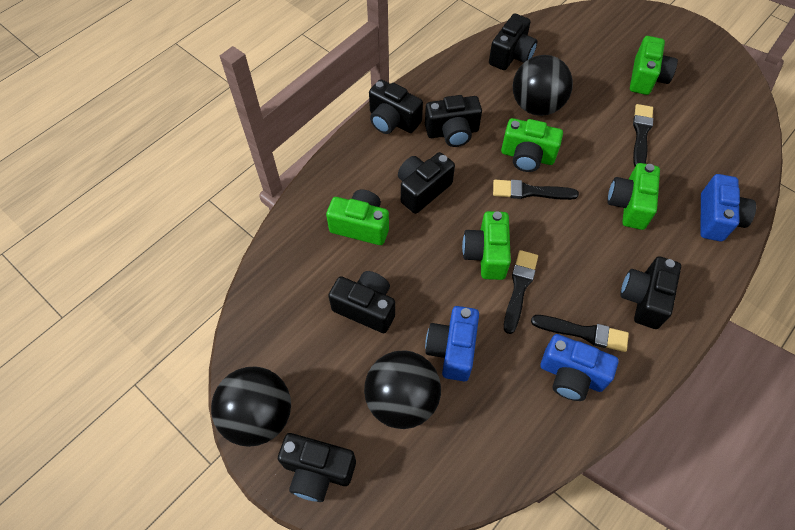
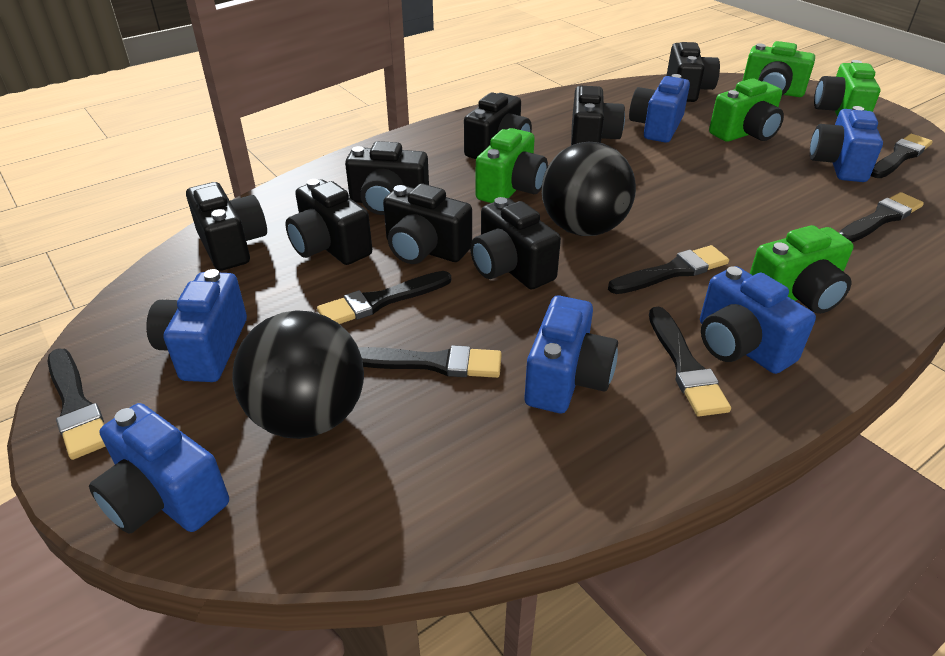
black ball: 3 -> 2
black brush: 4 -> 7
black camera: 7 -> 8
blue camera: 3 -> 6

